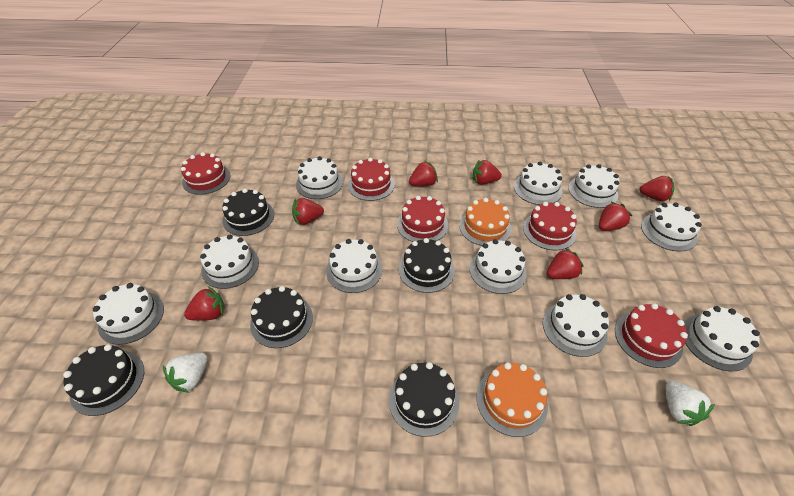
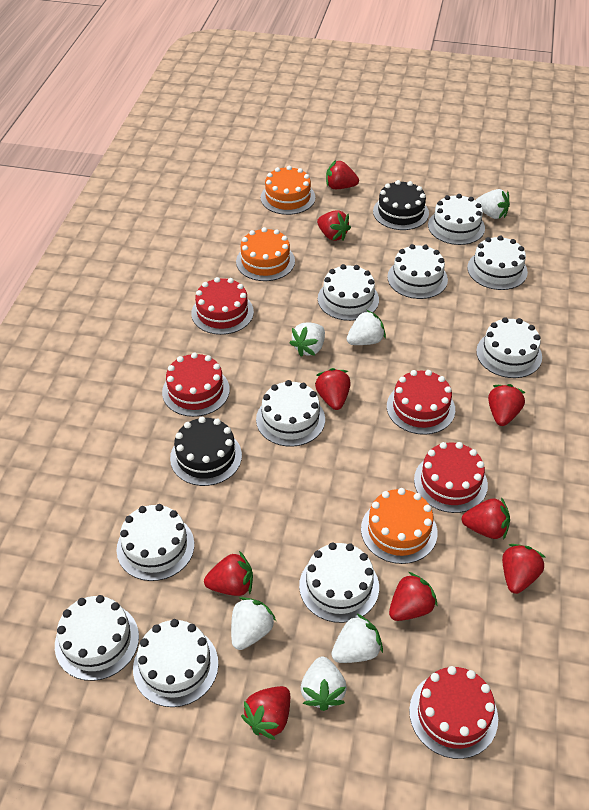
black cake: 5 -> 2
orange cake: 2 -> 3
red strawberry: 7 -> 9
white strawberry: 2 -> 6

